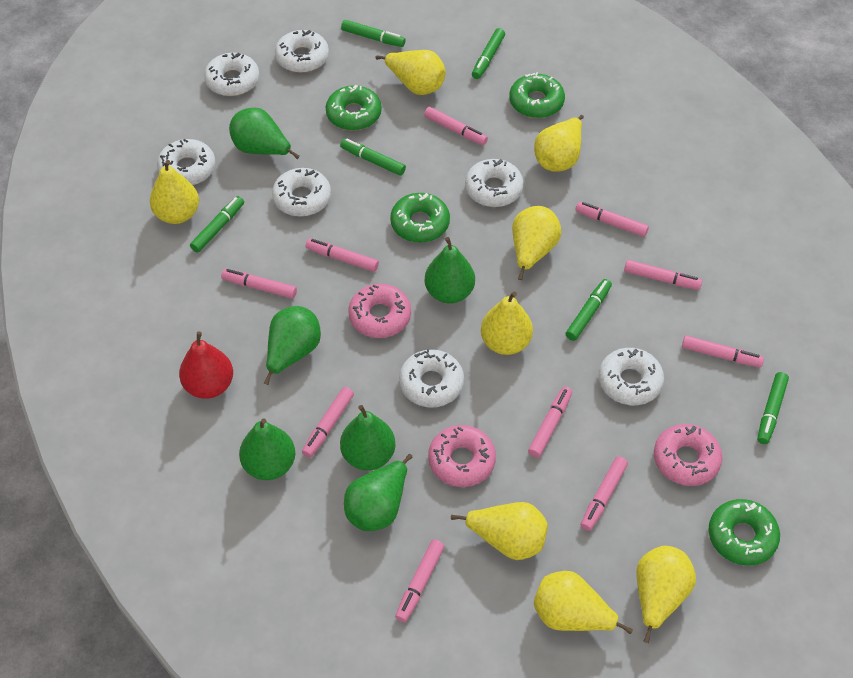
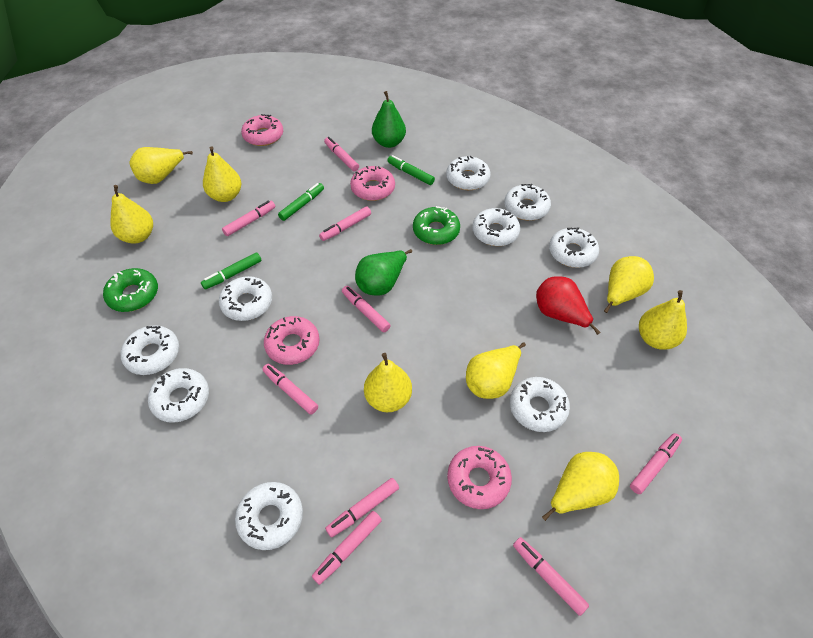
green donut: 4 -> 2
green marker: 6 -> 3
green pear: 6 -> 2
pink donut: 3 -> 4
pink marker: 10 -> 9
white donut: 7 -> 9

